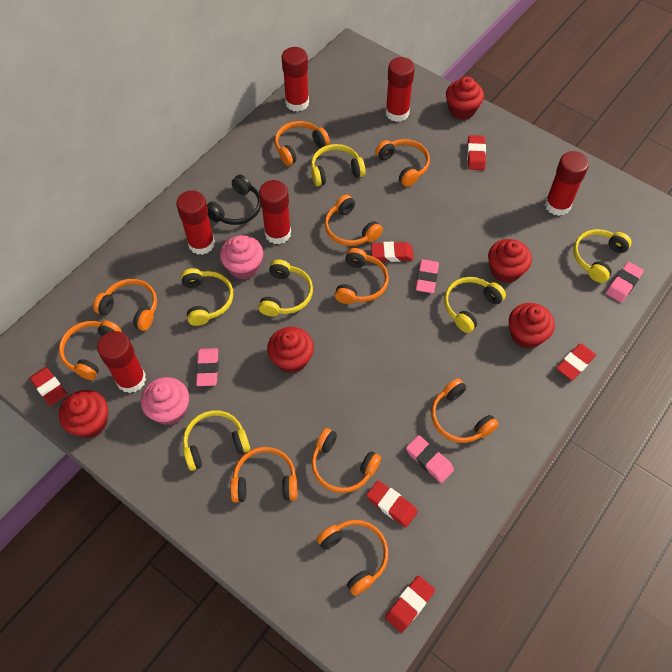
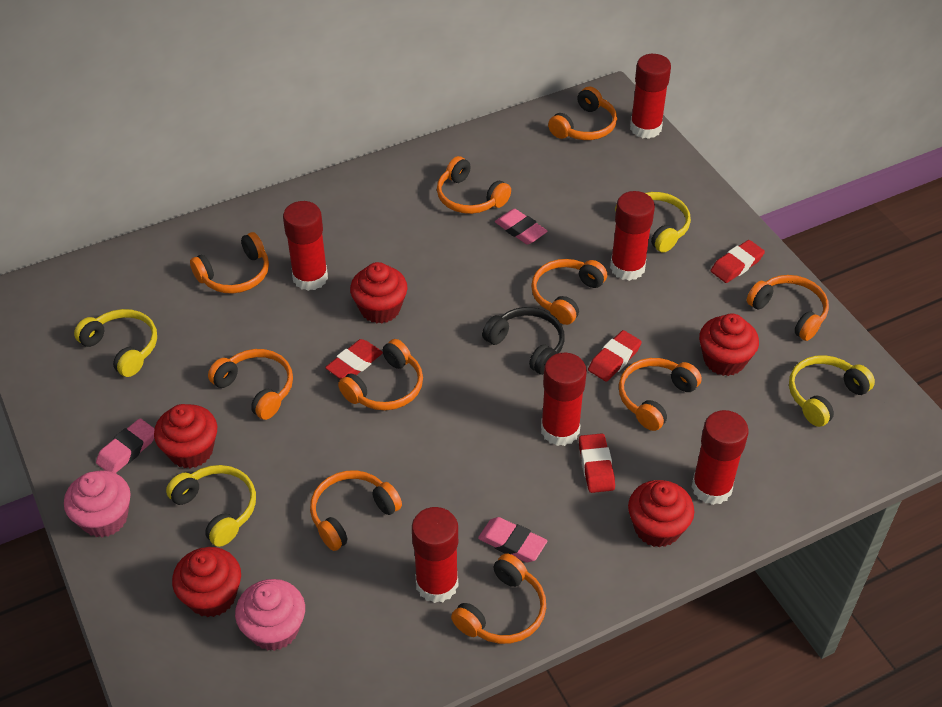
pink eraser: 4 -> 3
red eraser: 6 -> 4
yellow headphones: 6 -> 4

